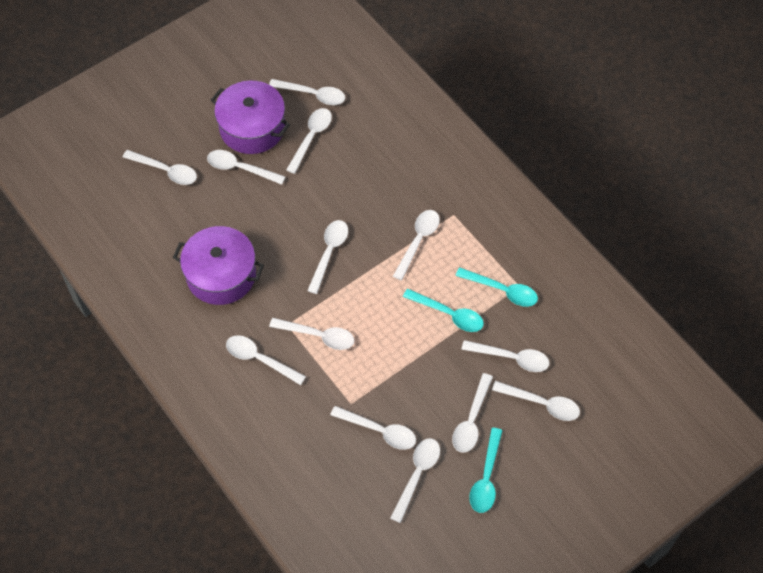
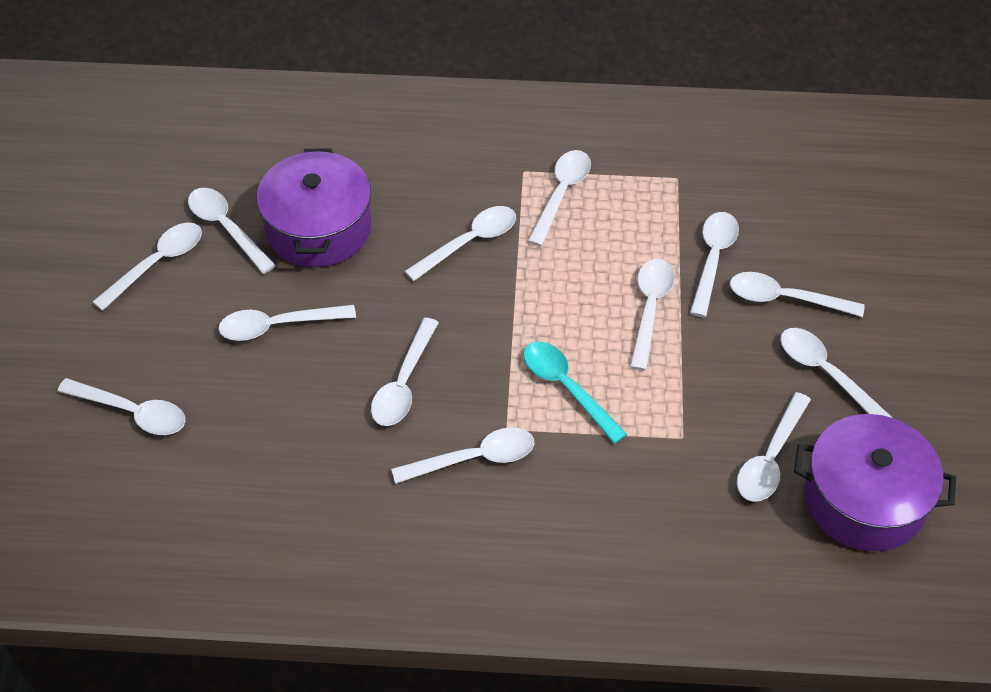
turquoise spoon: 3 -> 1

